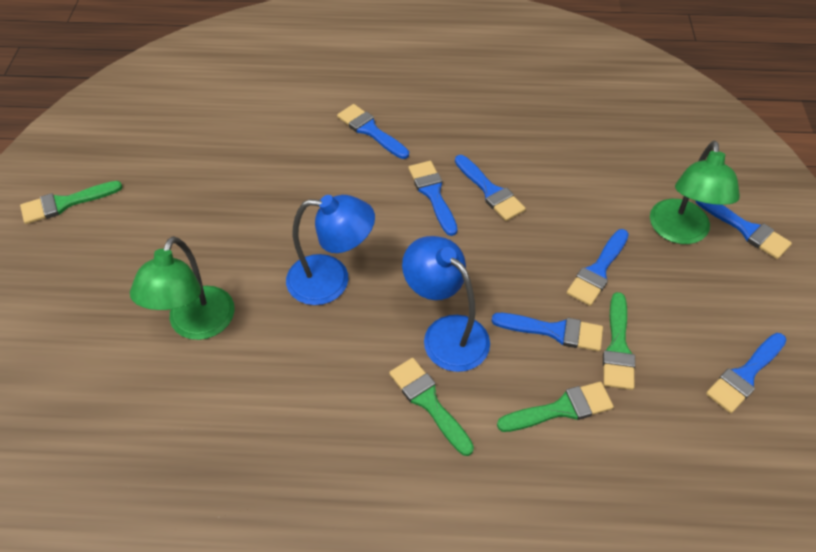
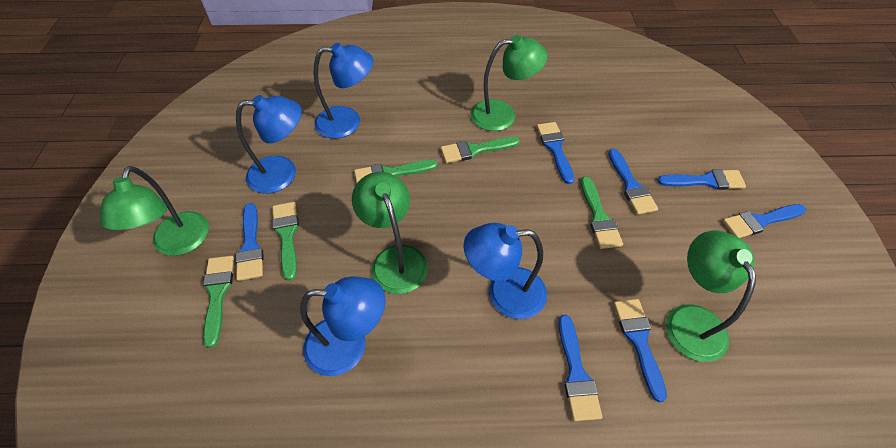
blue lamp: 2 -> 4
green brush: 4 -> 5
green lamp: 2 -> 4

